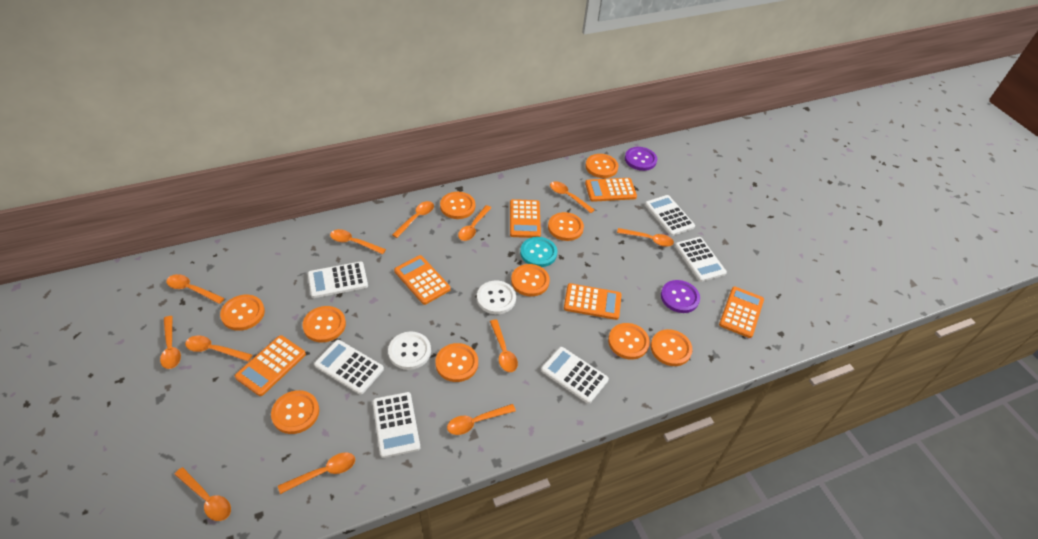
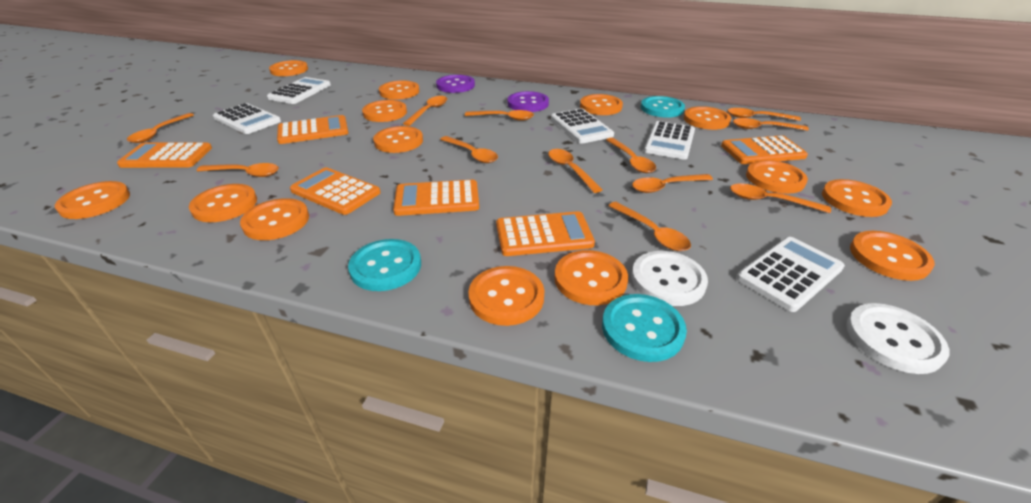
orange button: 10 -> 14
turquoise button: 1 -> 3
white calculator: 6 -> 5

